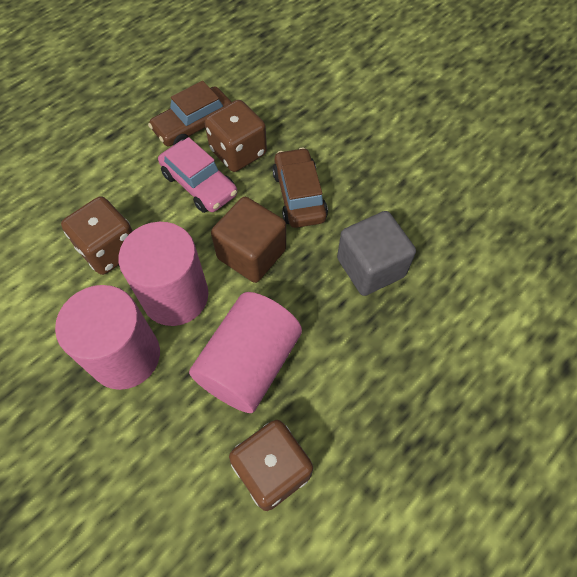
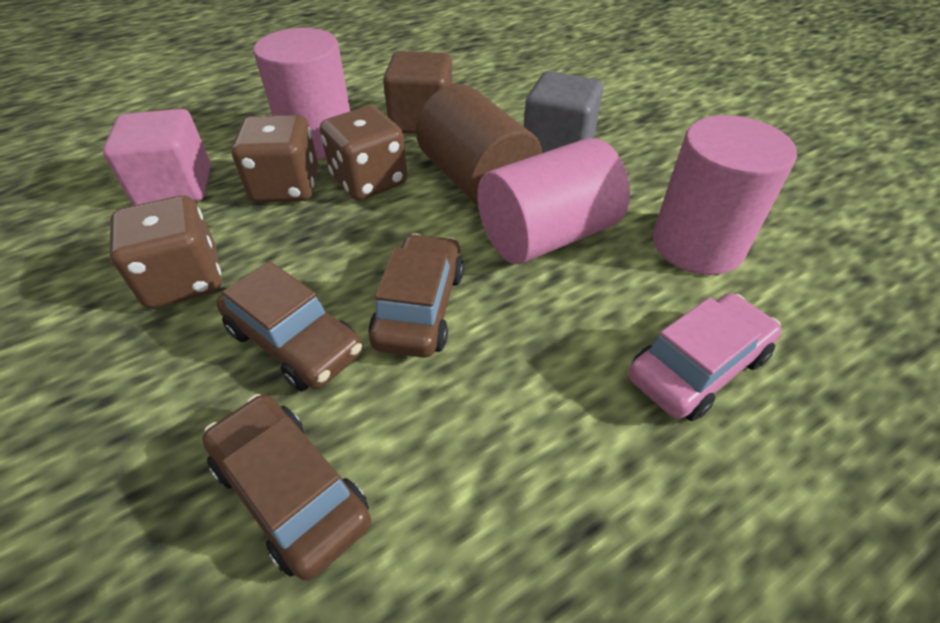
brown car: 2 -> 3
brown cylinder: 0 -> 1
pink cube: 0 -> 1

